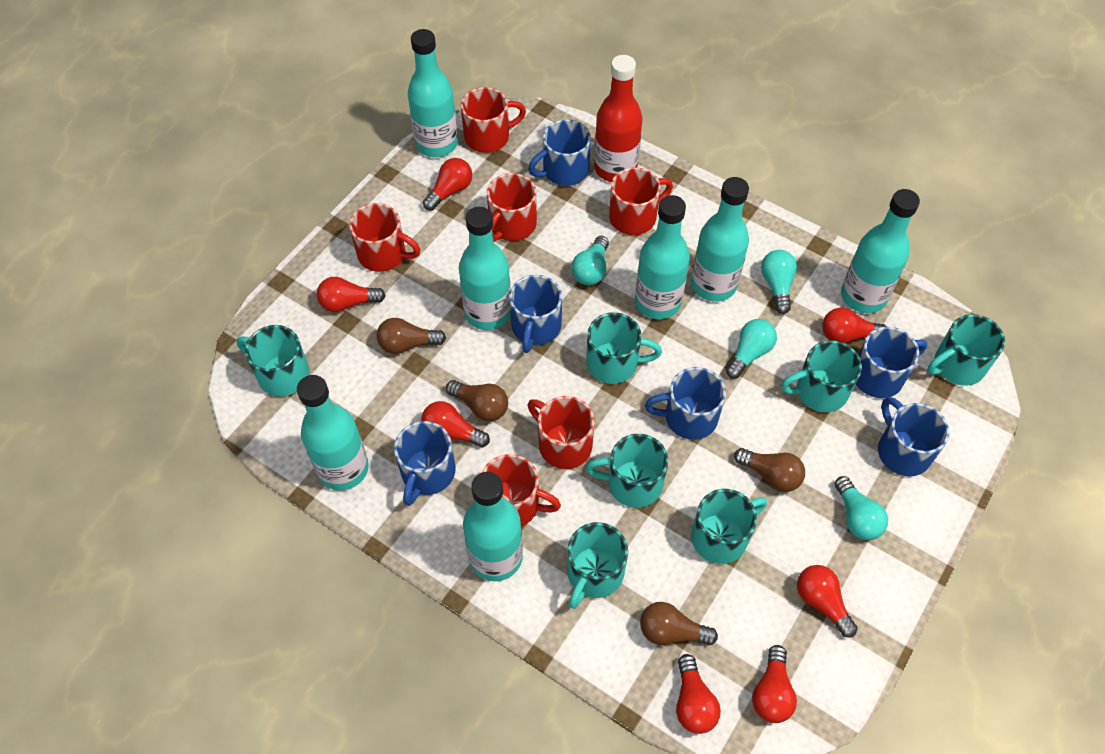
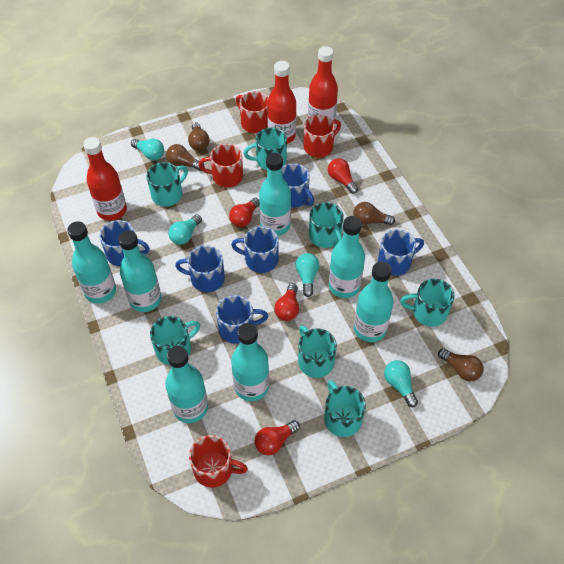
red bottle: 1 -> 3
red light bulb: 7 -> 4
red mug: 6 -> 4

